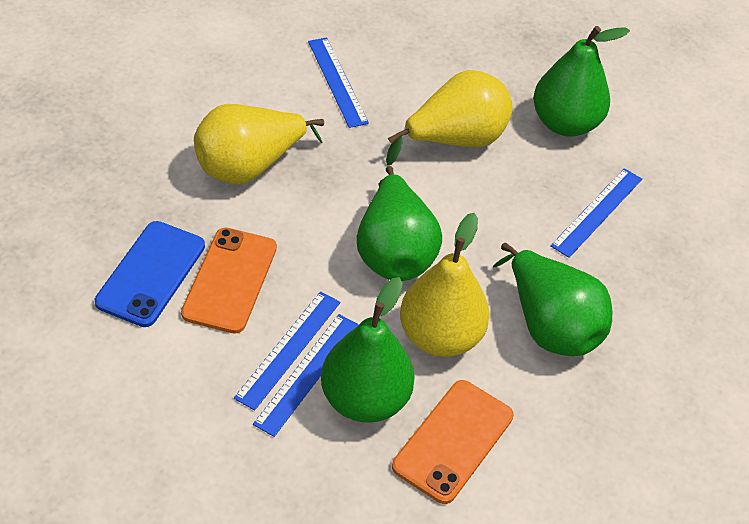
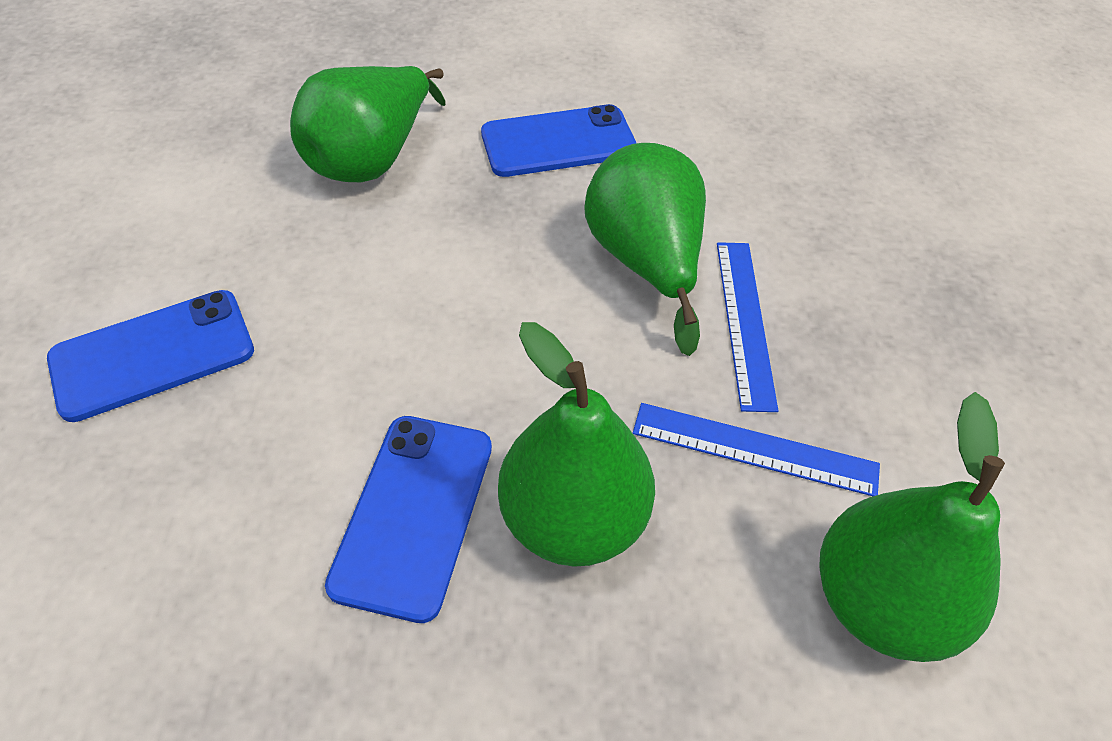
blue phone: 1 -> 3
blue ruler: 4 -> 2
orange phone: 2 -> 0
yellow pear: 3 -> 0

